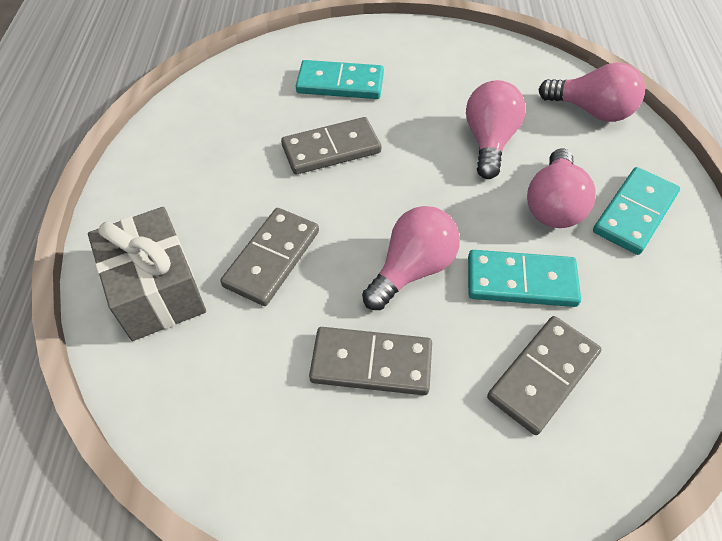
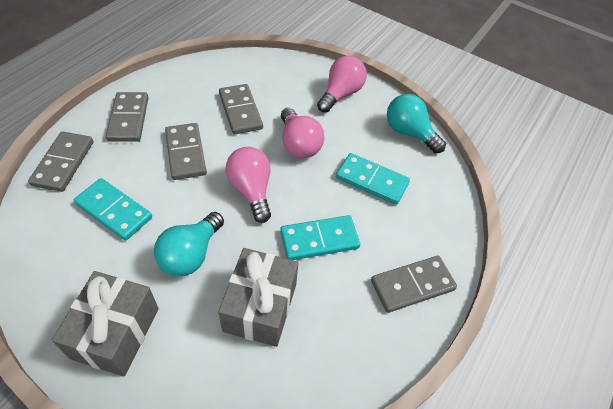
grey domino: 4 -> 5
grey gift: 1 -> 2
pink light bulb: 4 -> 3
turquoise light bulb: 0 -> 2

